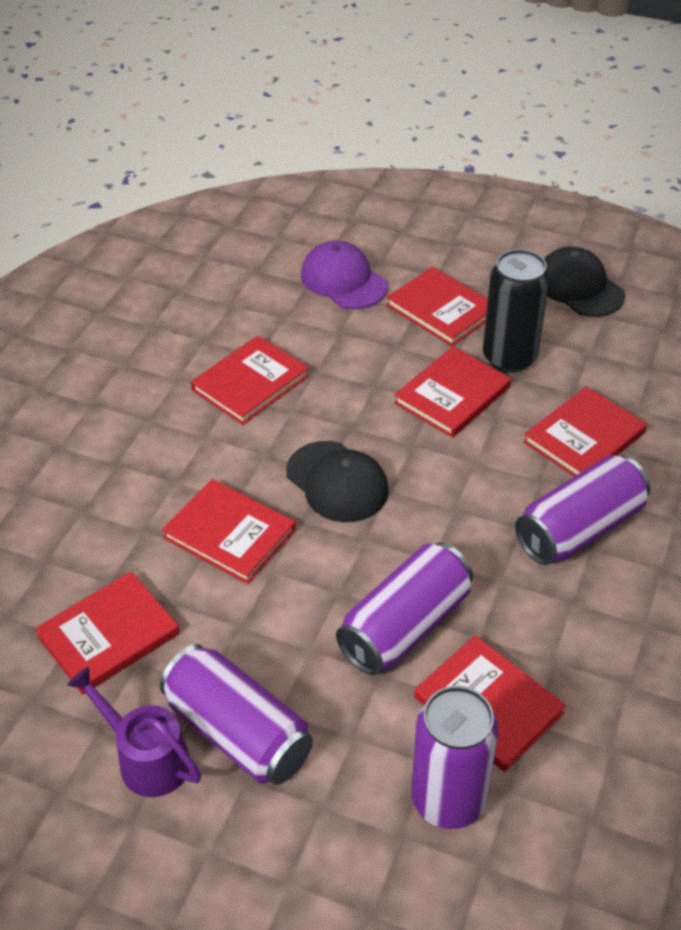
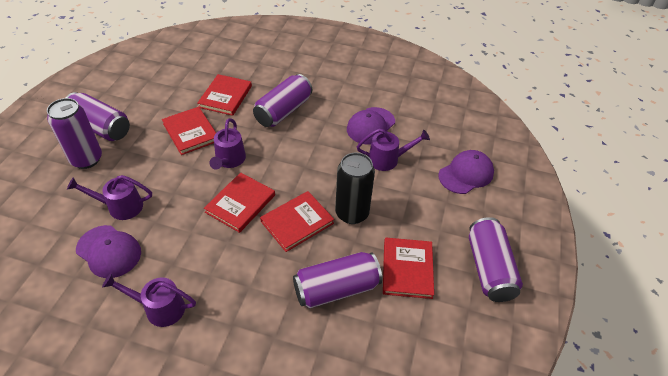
black cap: 2 -> 0
purple can: 4 -> 5
purple cap: 1 -> 3
purple watering can: 1 -> 4
red book: 7 -> 5

